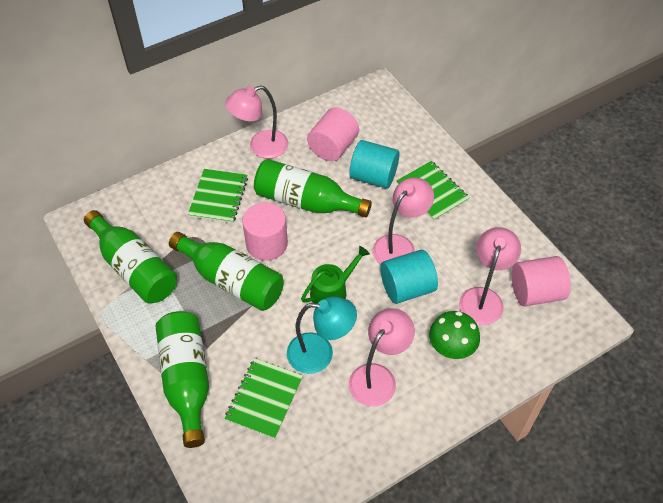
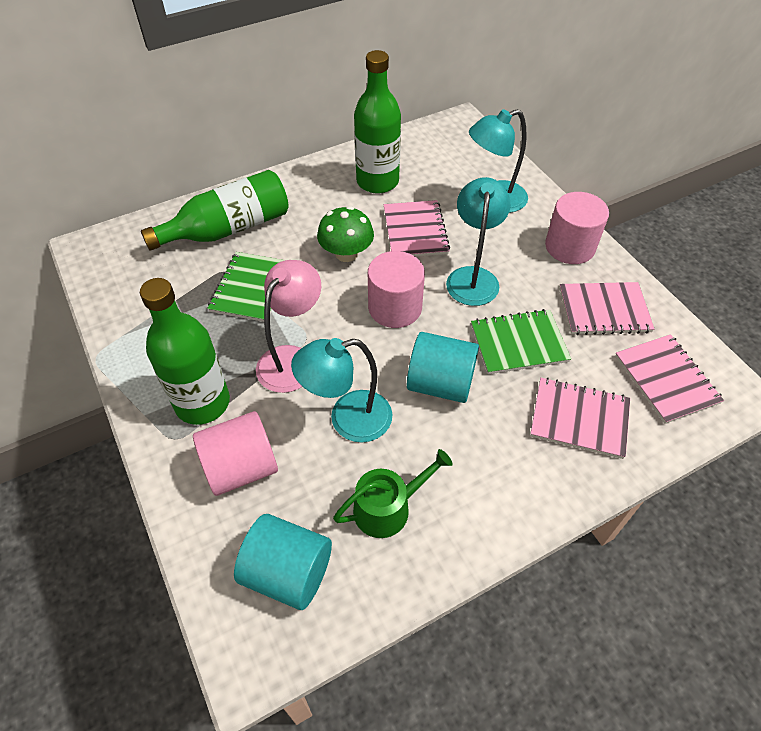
green bottle: 4 -> 3
green notebook: 3 -> 2
pink lamp: 4 -> 1
pink notebook: 0 -> 4
turquoise lamp: 1 -> 3

